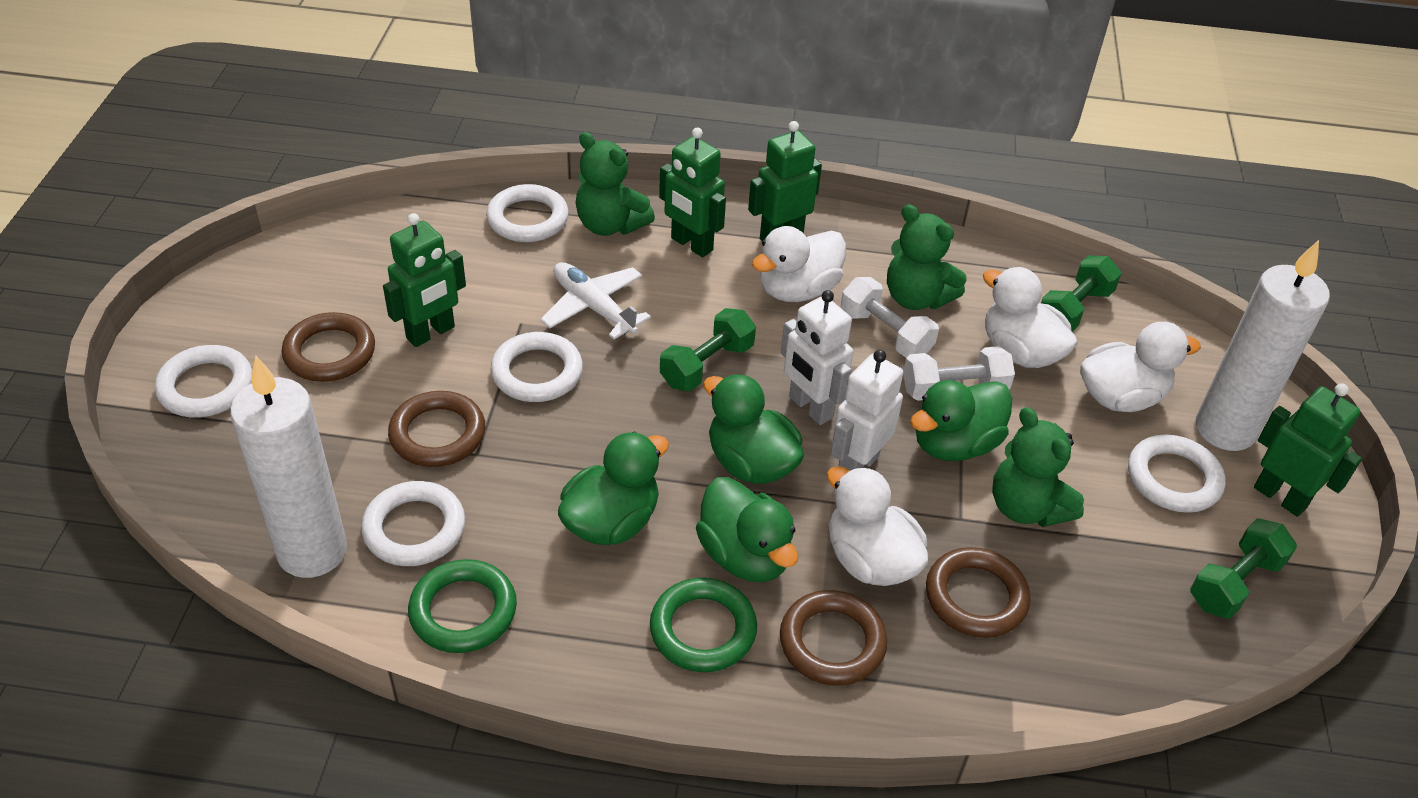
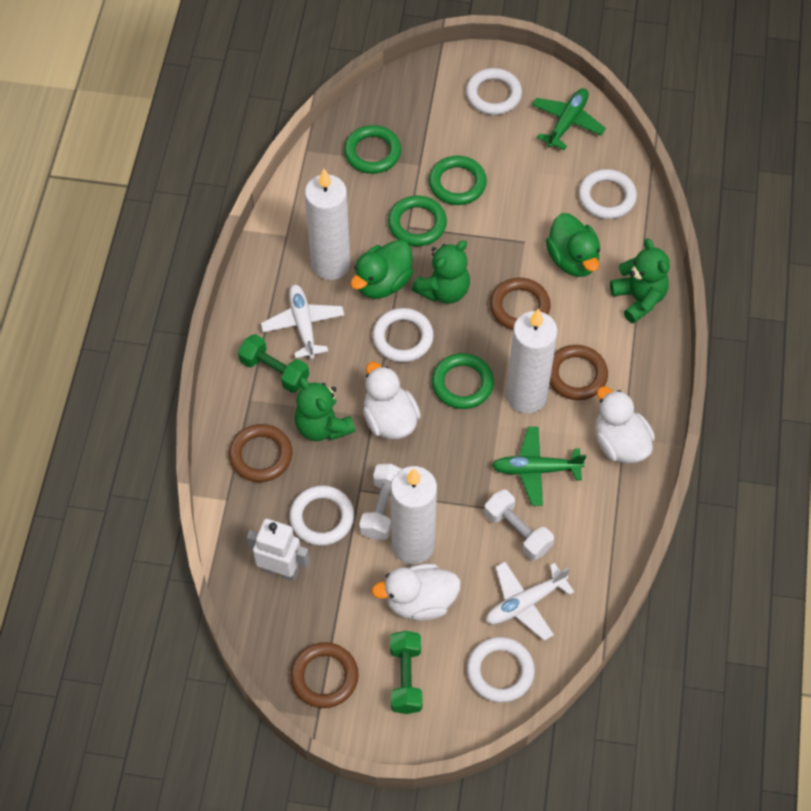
green duck: 4 -> 2
green dumbbell: 3 -> 2
green plane: 0 -> 2
green ring: 2 -> 4
green robot: 4 -> 0
white candle: 2 -> 3
white duck: 4 -> 3
white plane: 1 -> 2
white robot: 2 -> 1

